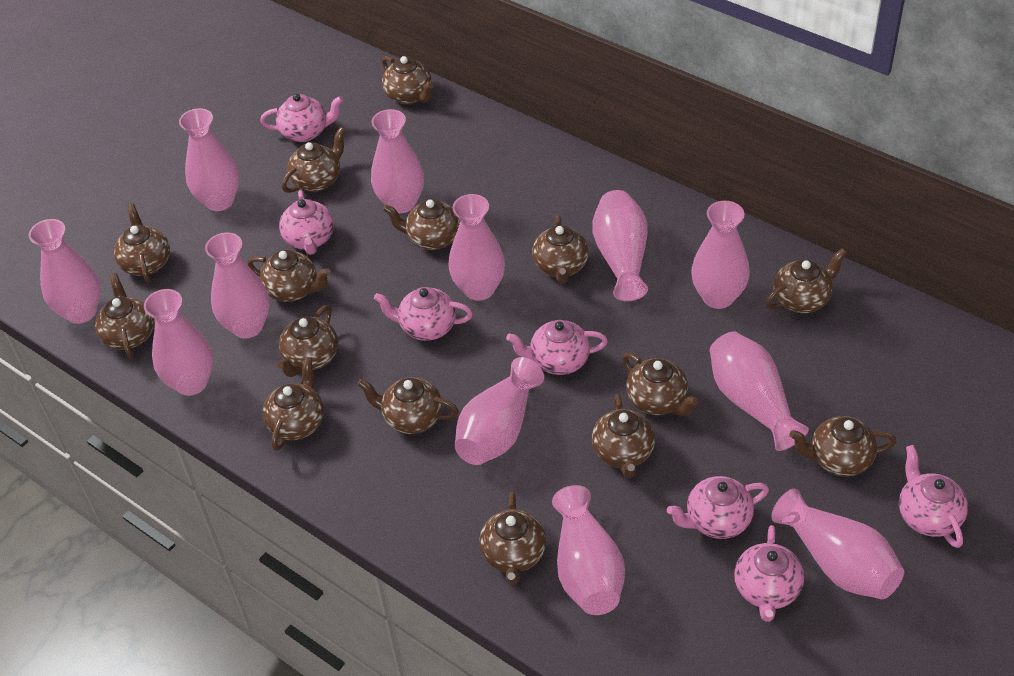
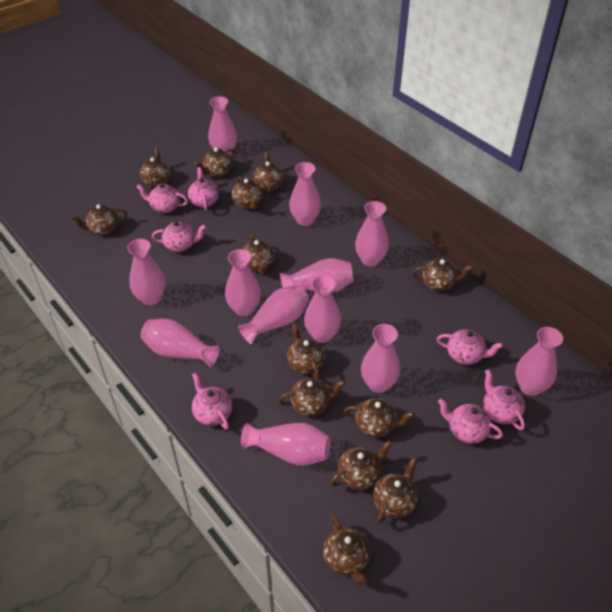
brown teapot: 15 -> 13

